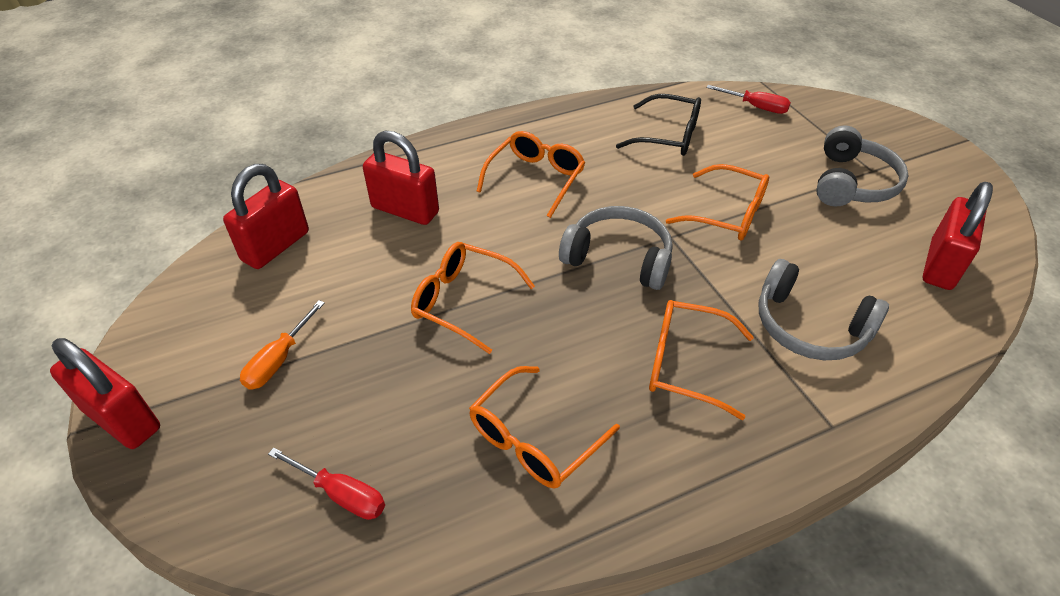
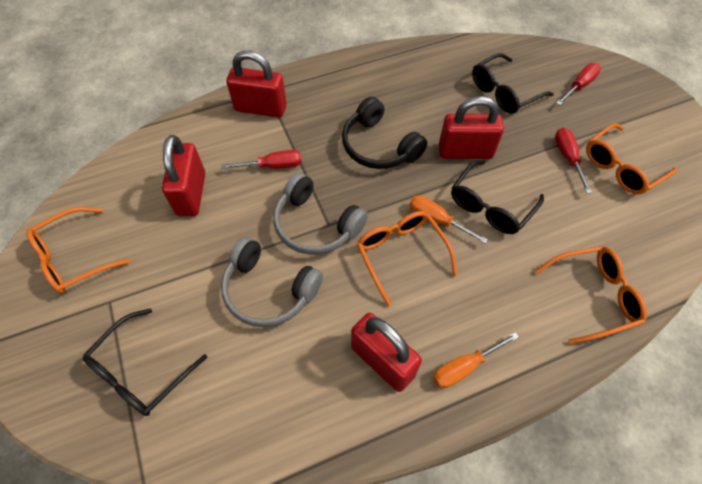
black glasses: 1 -> 3
black headphones: 0 -> 1
grey headphones: 3 -> 2
orange glasses: 5 -> 4
orange screwdriver: 1 -> 2
red screwdriver: 2 -> 3

